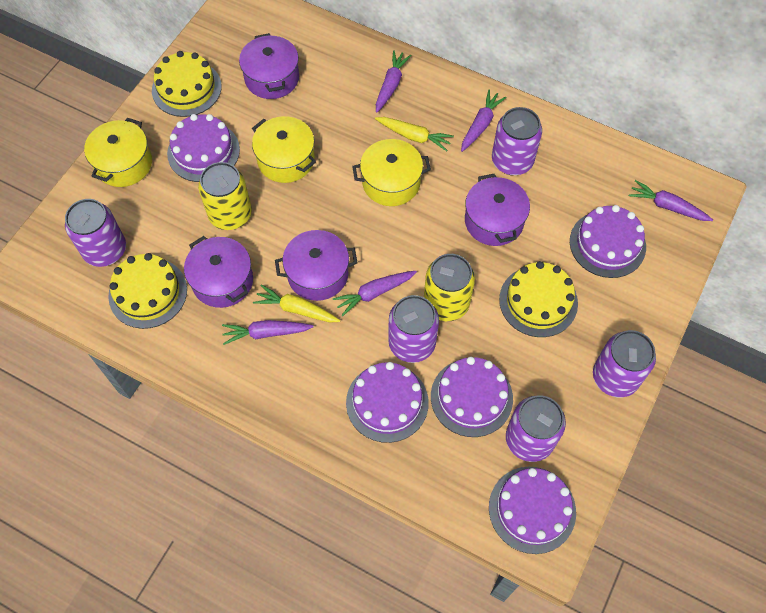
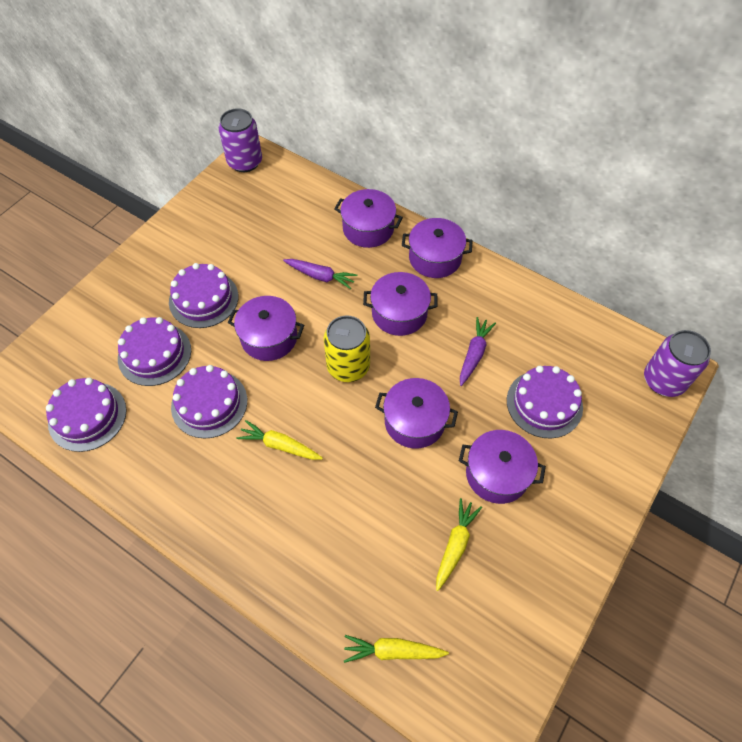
purple can: 5 -> 2
purple carrot: 5 -> 2
purple pot: 4 -> 6
yellow cake: 3 -> 0
yellow can: 2 -> 1
yellow carrot: 2 -> 3
yellow pot: 3 -> 0

